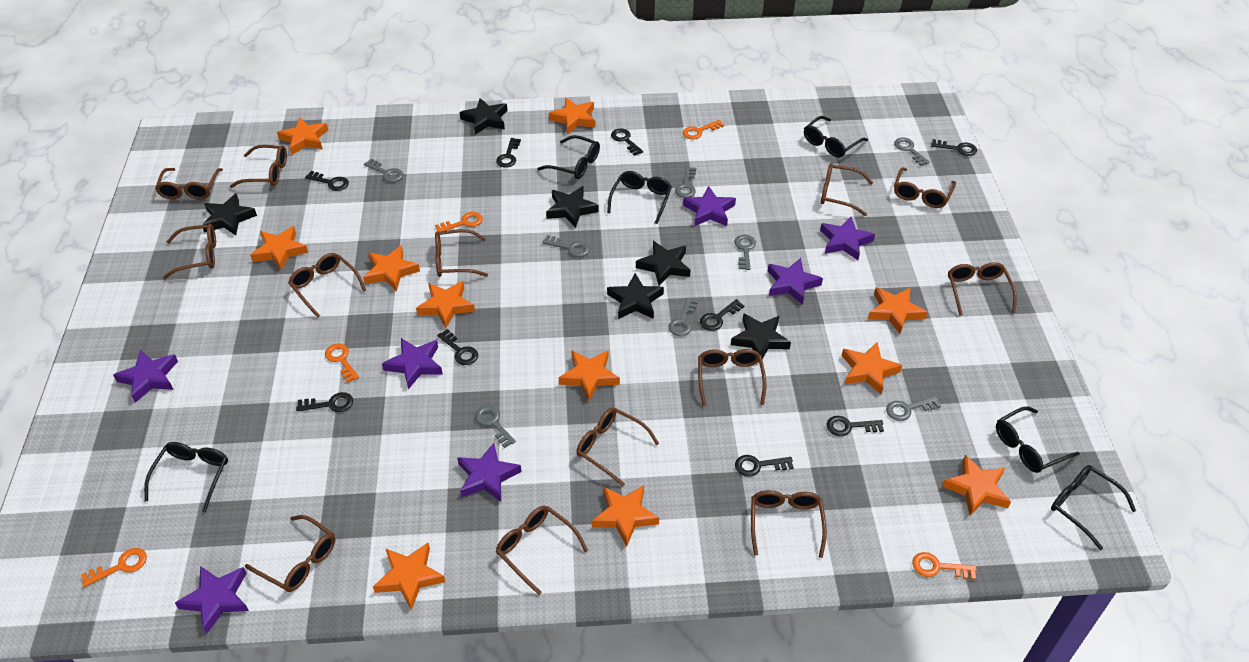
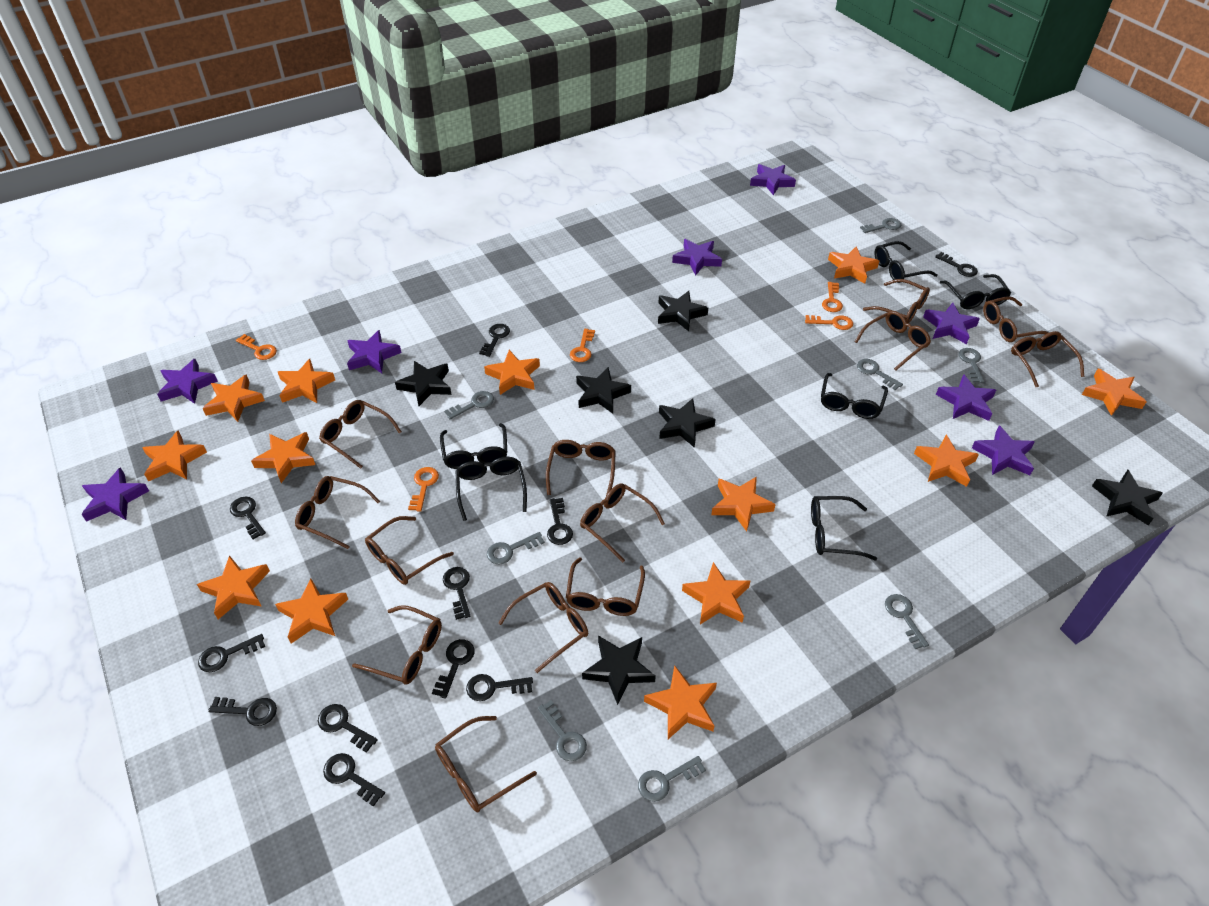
black key: 9 -> 11
orange star: 11 -> 13
purple star: 7 -> 8

